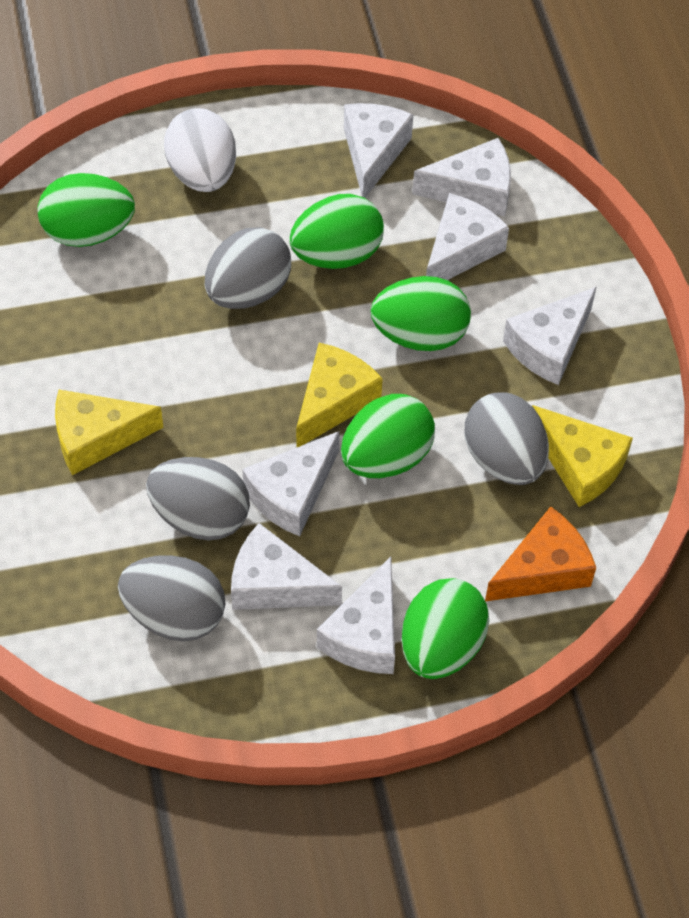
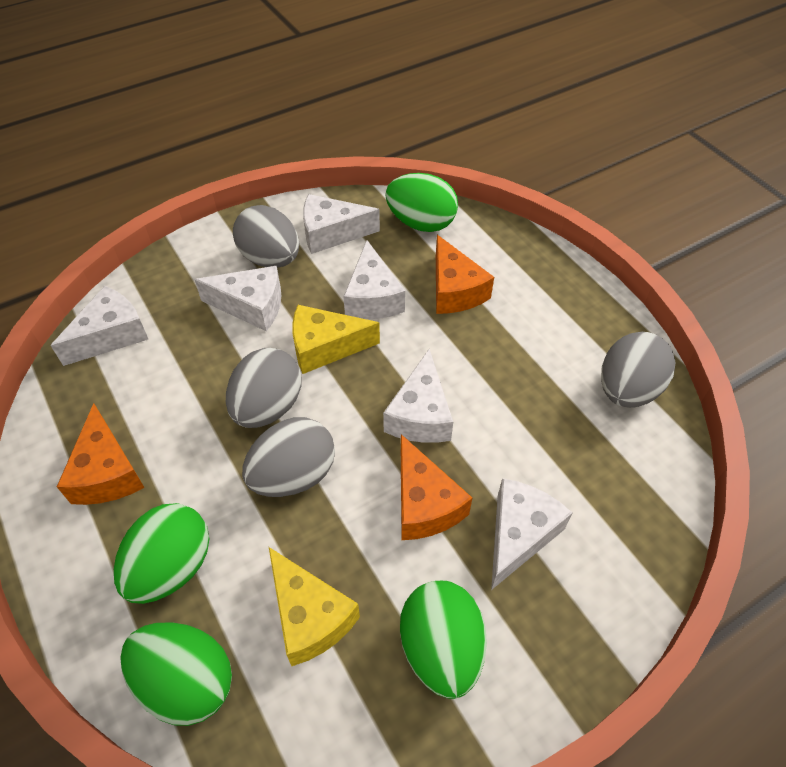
green egg: 5 -> 4
orange cheese: 1 -> 3
white cheese: 7 -> 6
white egg: 1 -> 0
yellow cheese: 3 -> 2

